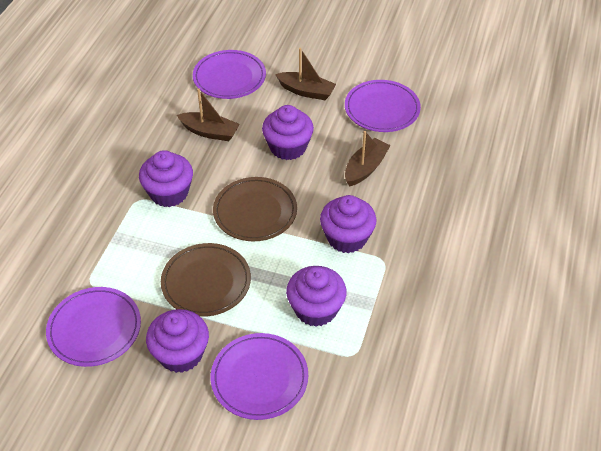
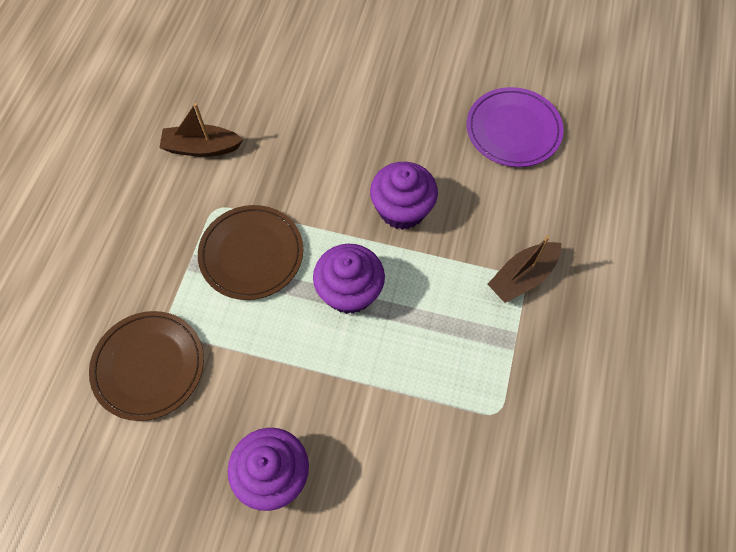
brown boat: 3 -> 2
purple cupcake: 5 -> 3
purple plate: 4 -> 1

